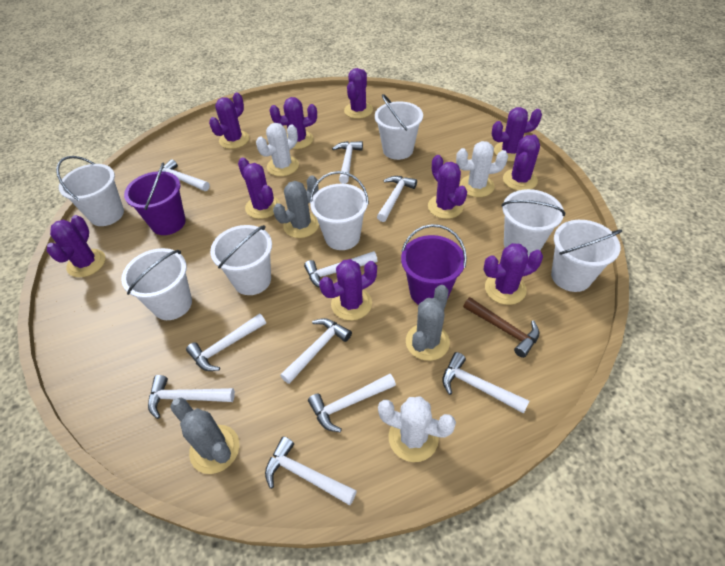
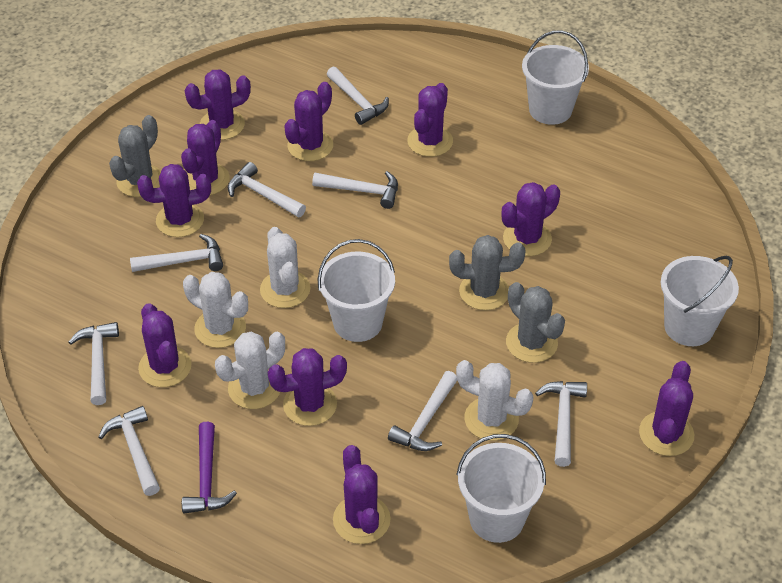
brown hammer: 1 -> 0
purple bucket: 2 -> 0
purple hammer: 0 -> 1
white bucket: 7 -> 4
white cactus: 3 -> 4
white hammer: 10 -> 8

